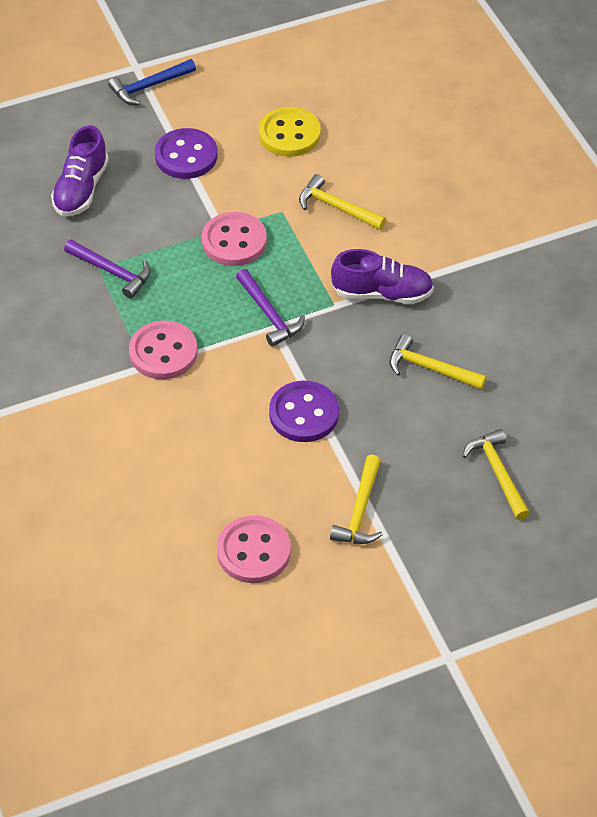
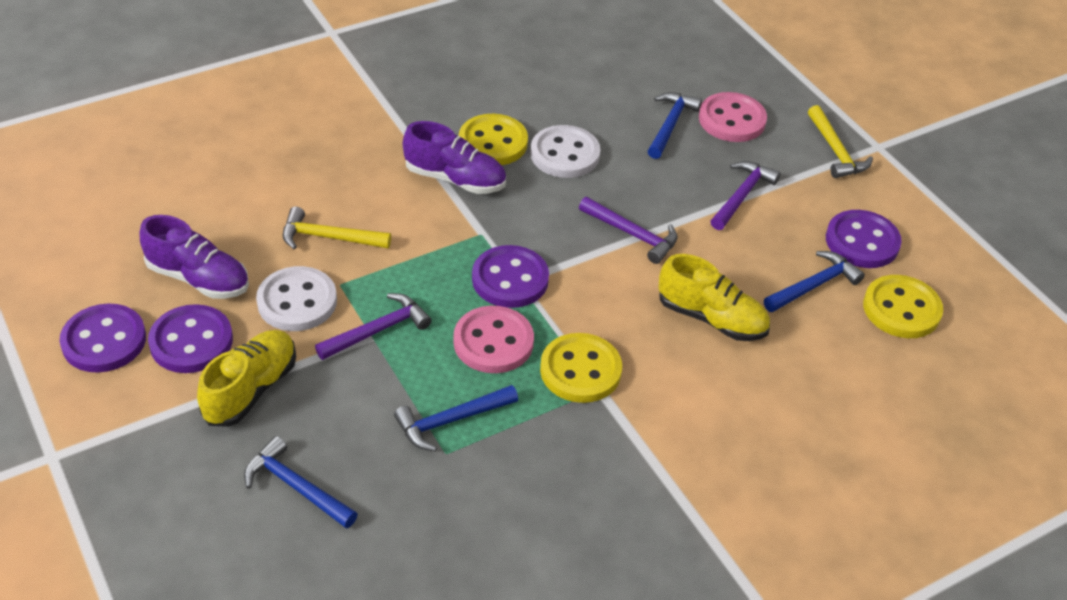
blue hammer: 1 -> 4
pink button: 3 -> 2
purple button: 2 -> 4
purple hammer: 2 -> 3
white button: 0 -> 2
yellow button: 1 -> 3
yellow hammer: 4 -> 2
yellow shoe: 0 -> 2

